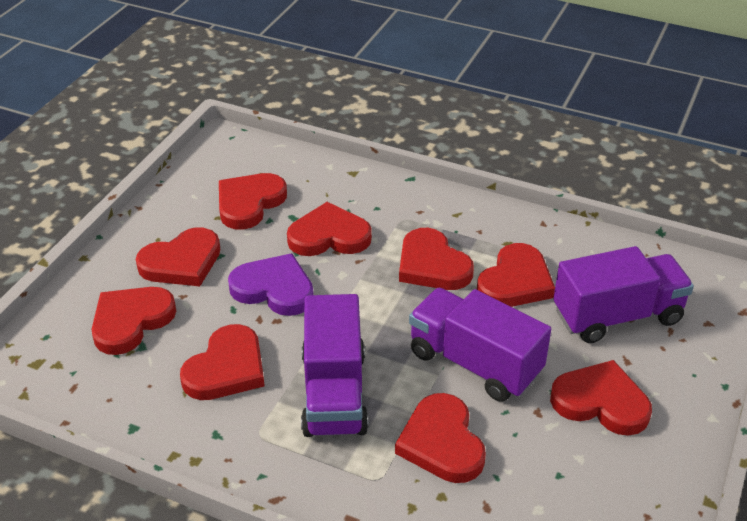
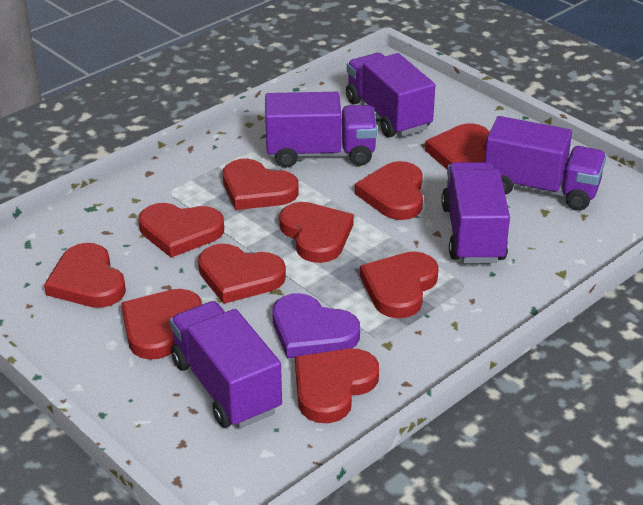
purple truck: 3 -> 5
red heart: 9 -> 10

